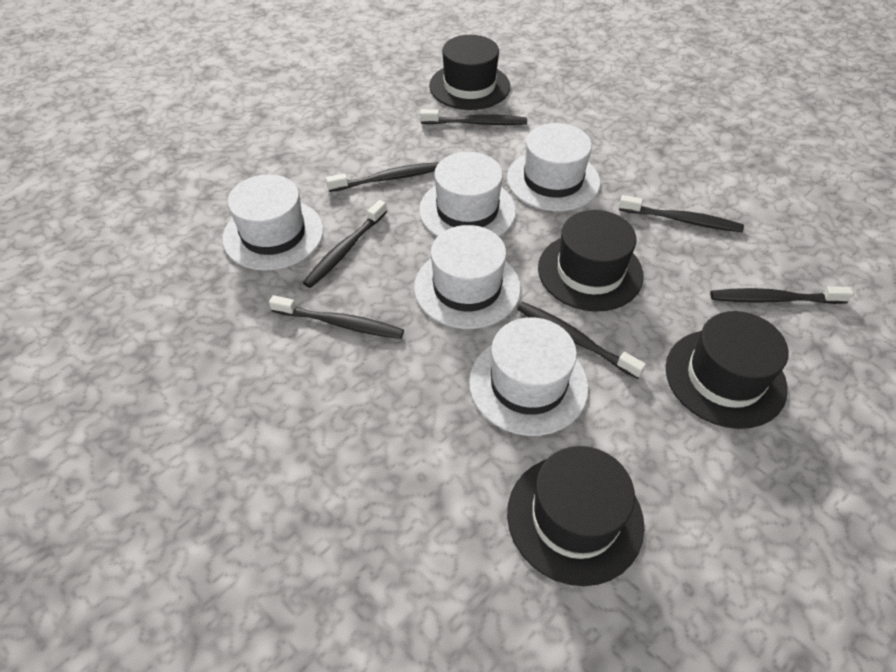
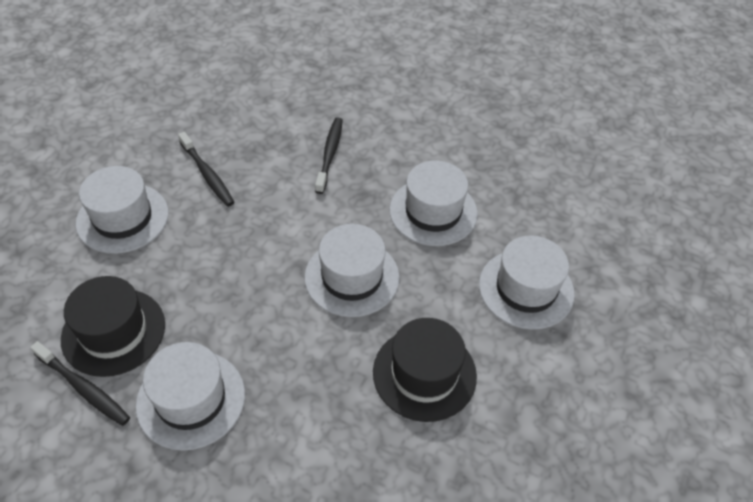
black hat: 4 -> 2
black toothbrush: 7 -> 3

